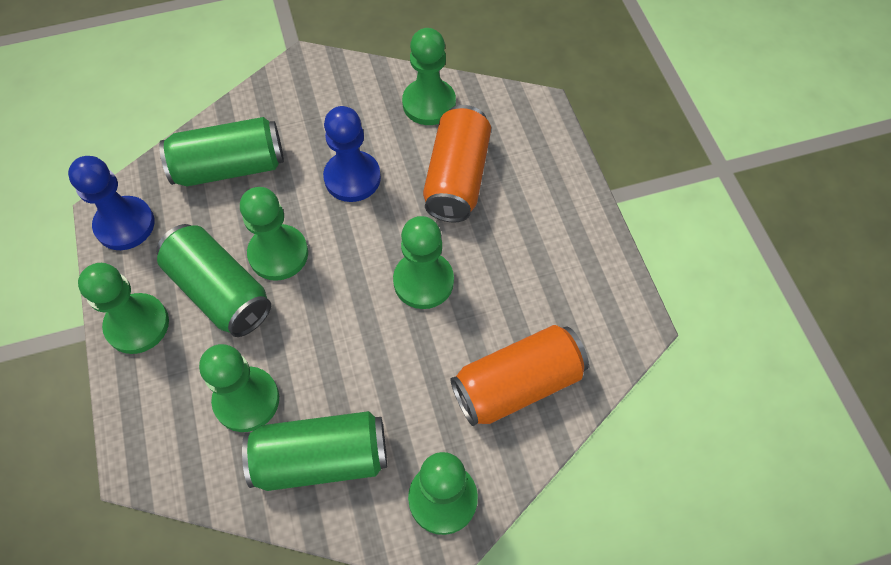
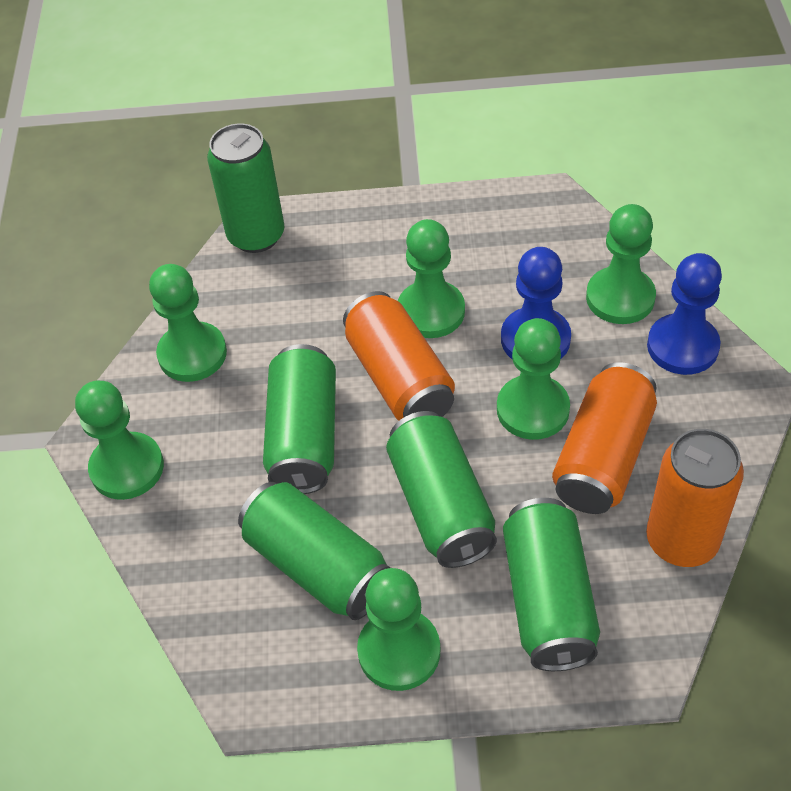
green can: 3 -> 5
orange can: 2 -> 3

